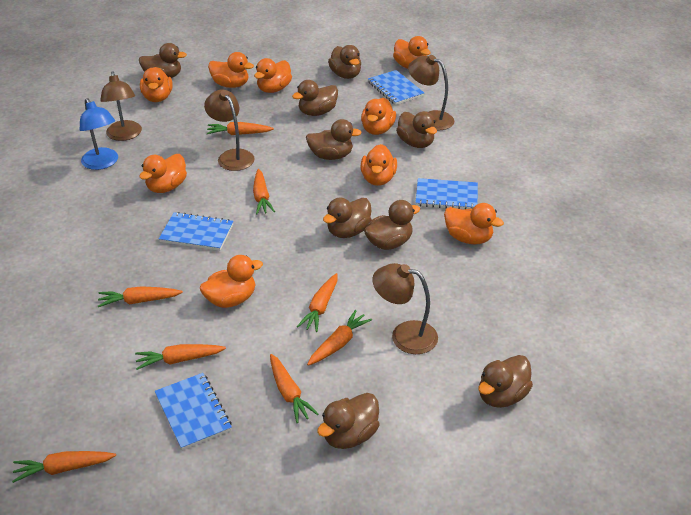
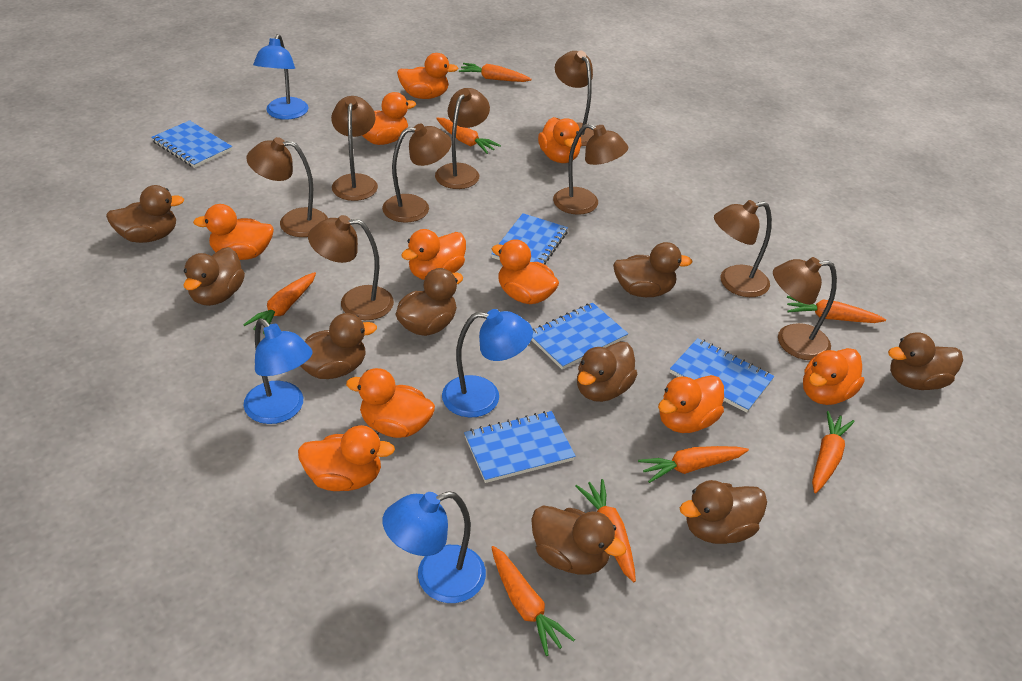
blue lamp: 1 -> 4
blue notebook: 4 -> 5
brown lamp: 4 -> 9
orange duck: 9 -> 10

